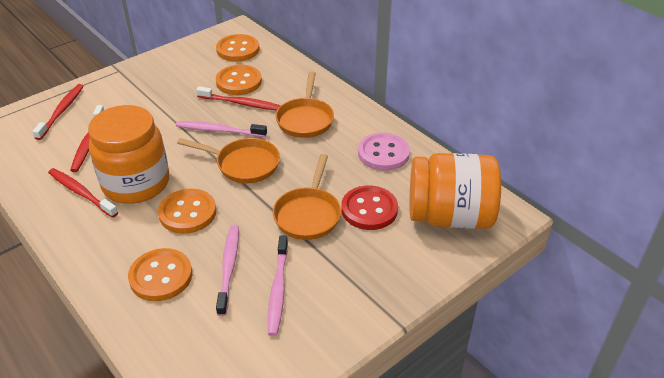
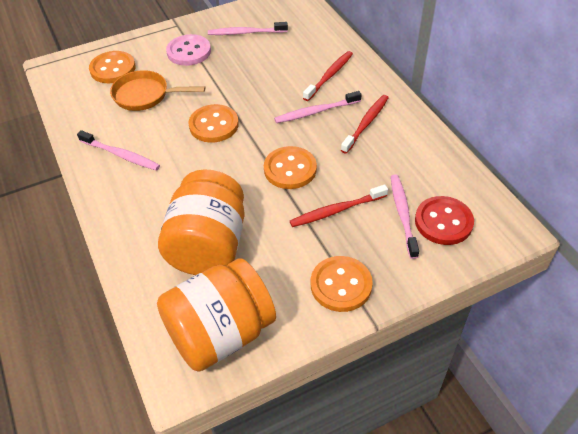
orange pan: 3 -> 1
pink toothbrush: 3 -> 4
red toothbrush: 4 -> 3

